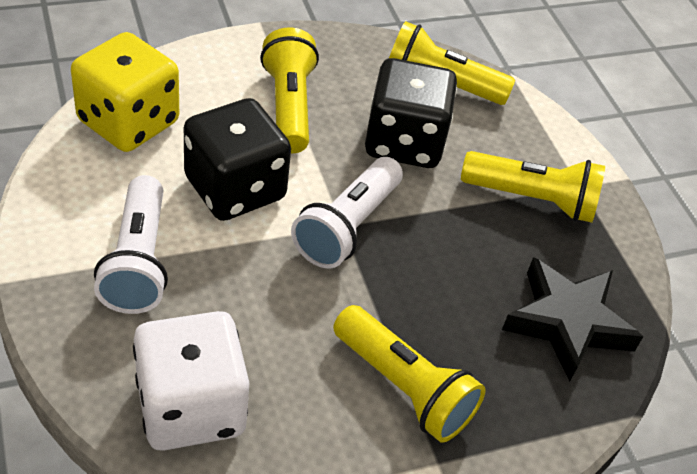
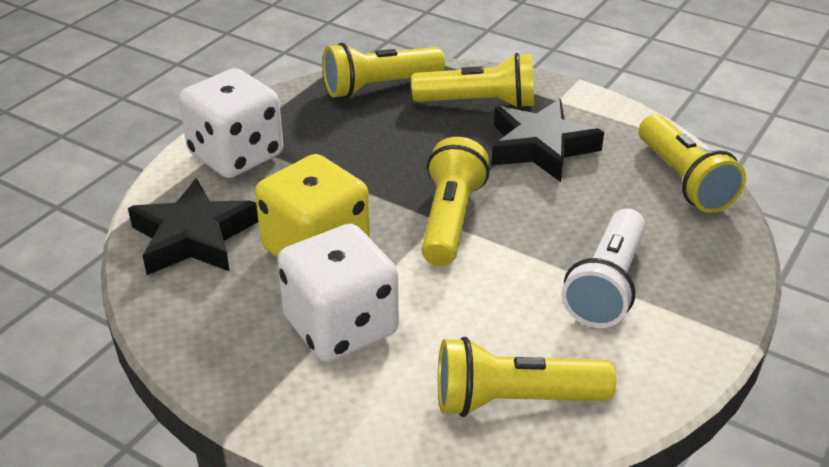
black dice: 2 -> 0
black star: 1 -> 2
white dice: 1 -> 2
white flashlight: 2 -> 1
yellow flashlight: 4 -> 5

